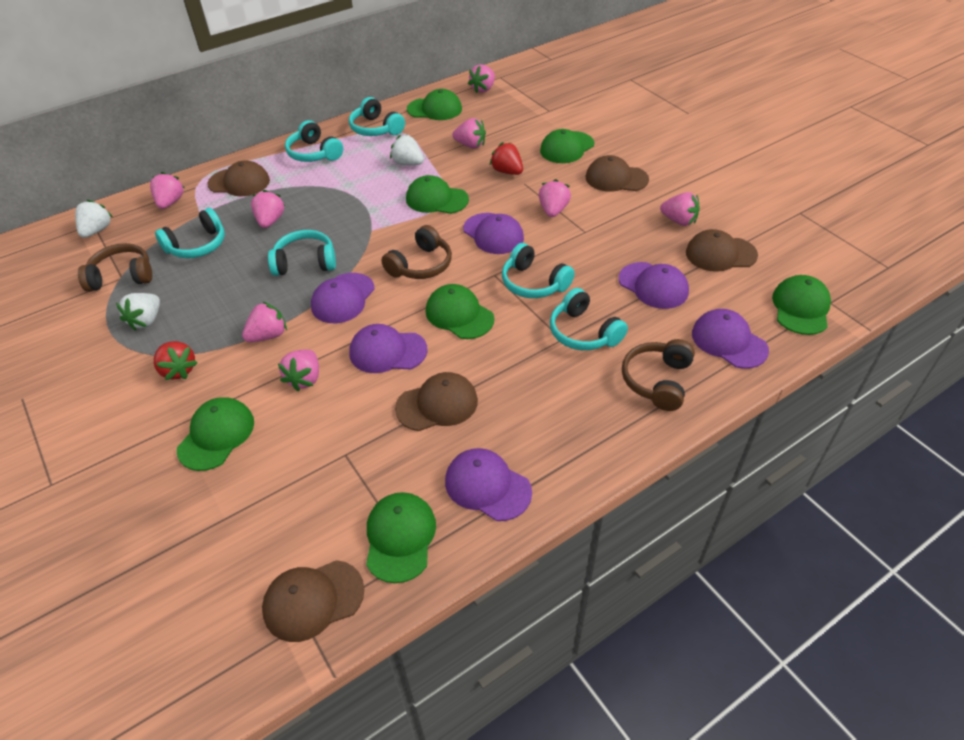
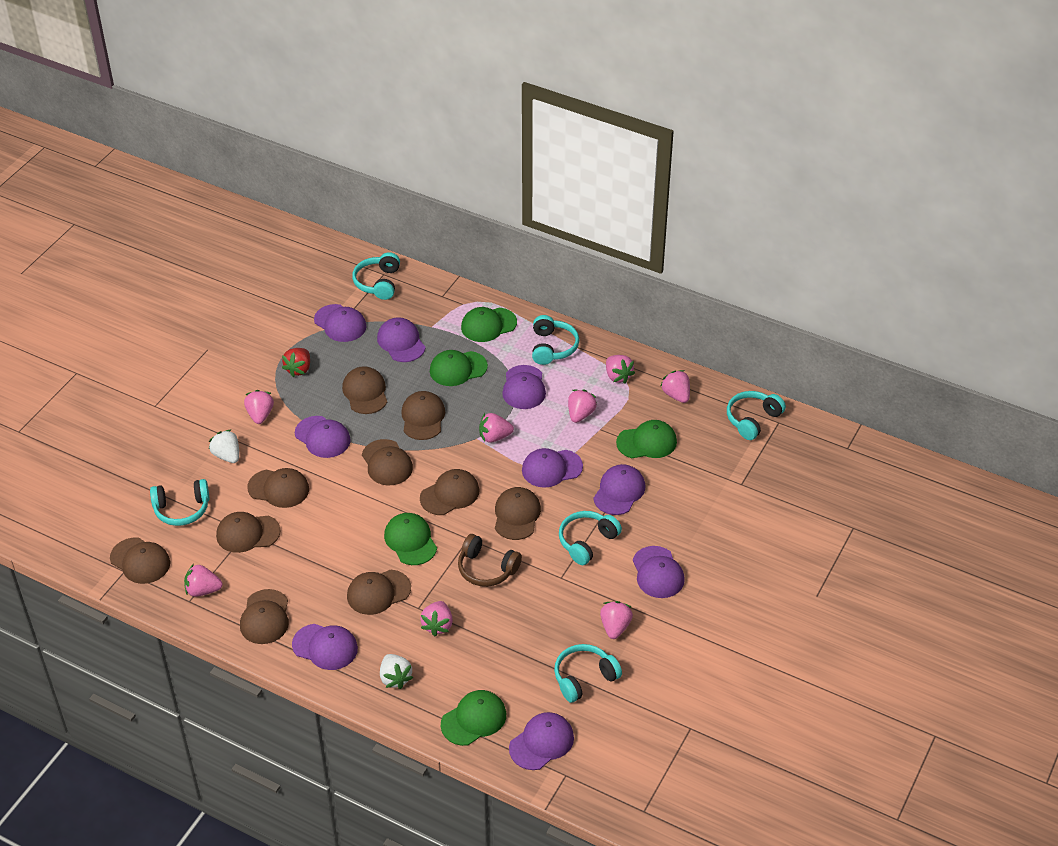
brown cap: 5 -> 10
brown headphones: 3 -> 1
green cap: 7 -> 5
purple cap: 6 -> 9
red strawberry: 2 -> 1
white strawberry: 3 -> 2

